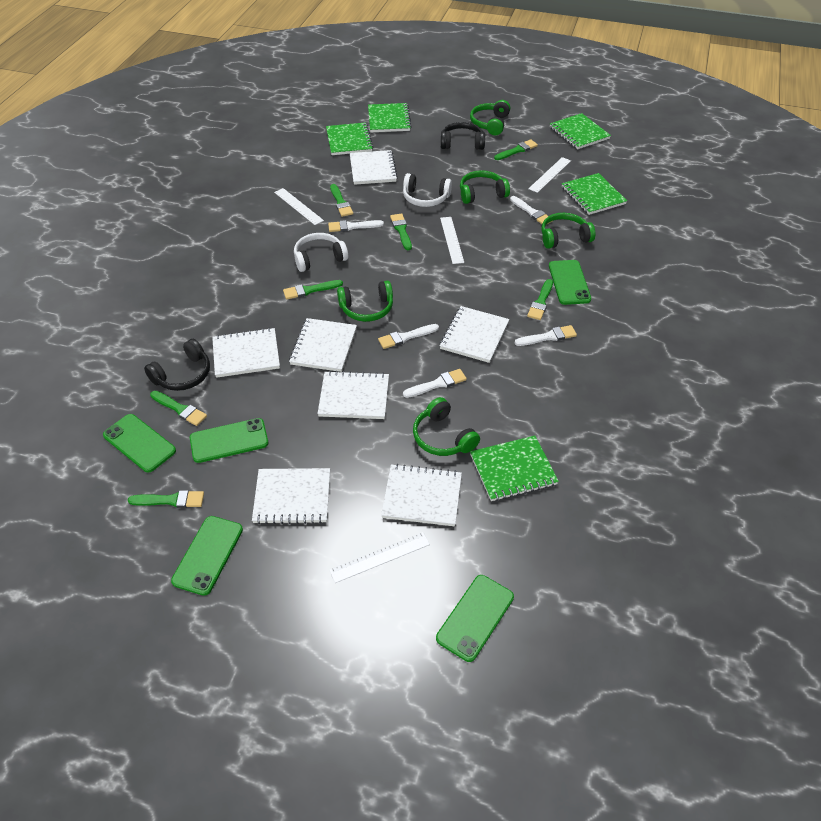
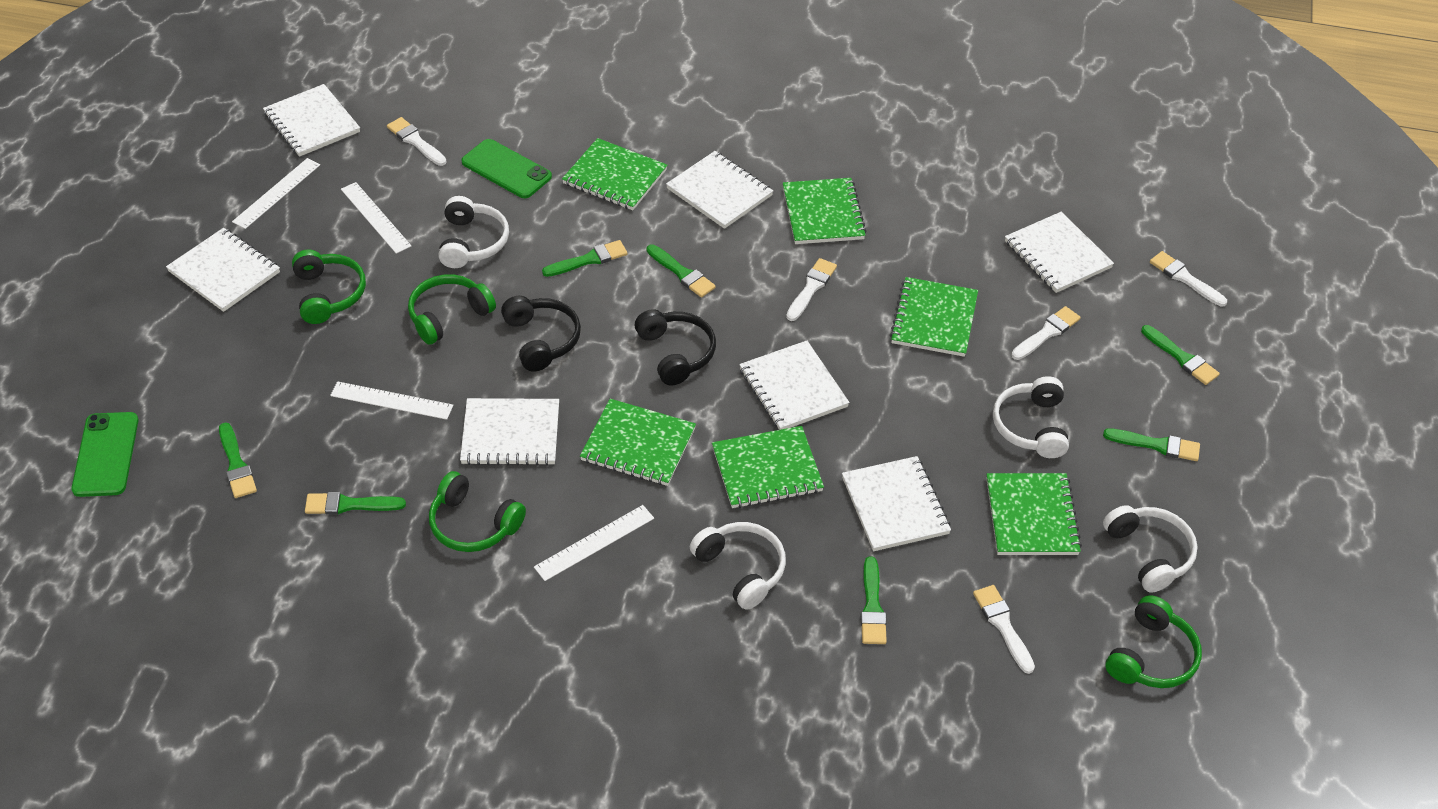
green headphones: 5 -> 4
green notebook: 5 -> 6
green phone: 5 -> 2
white headphones: 2 -> 4

